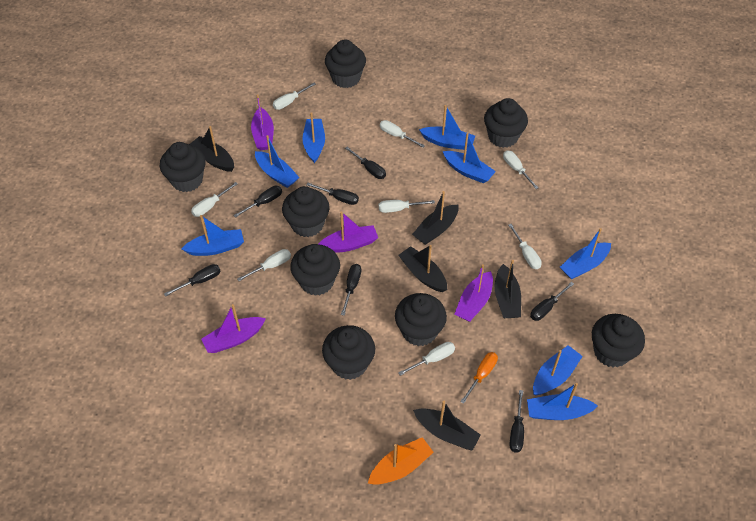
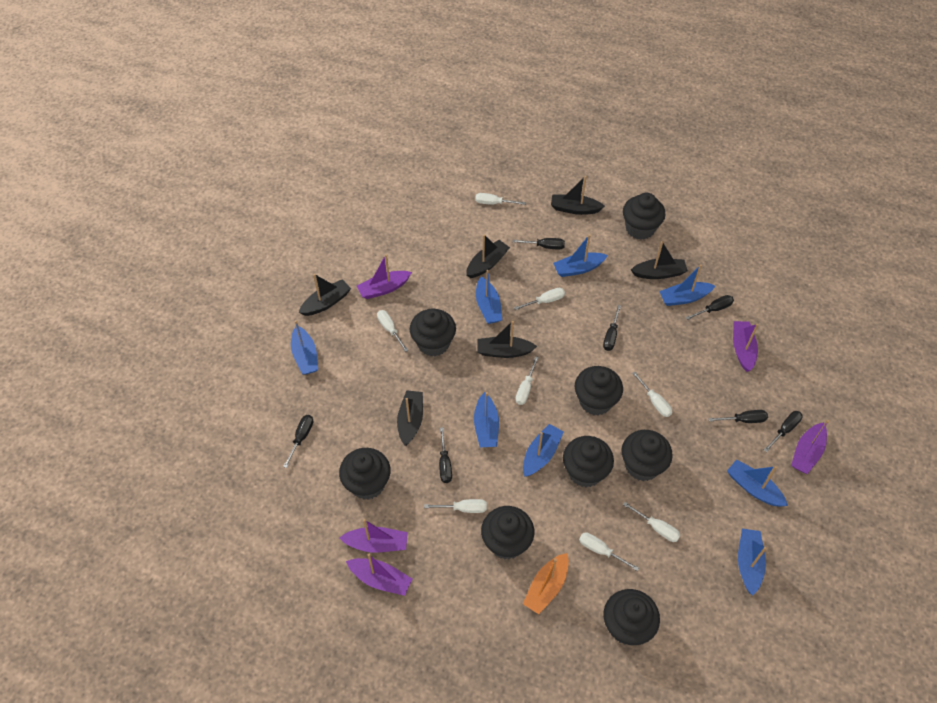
black boat: 5 -> 6
orange screwdriver: 1 -> 0
purple boat: 4 -> 5

